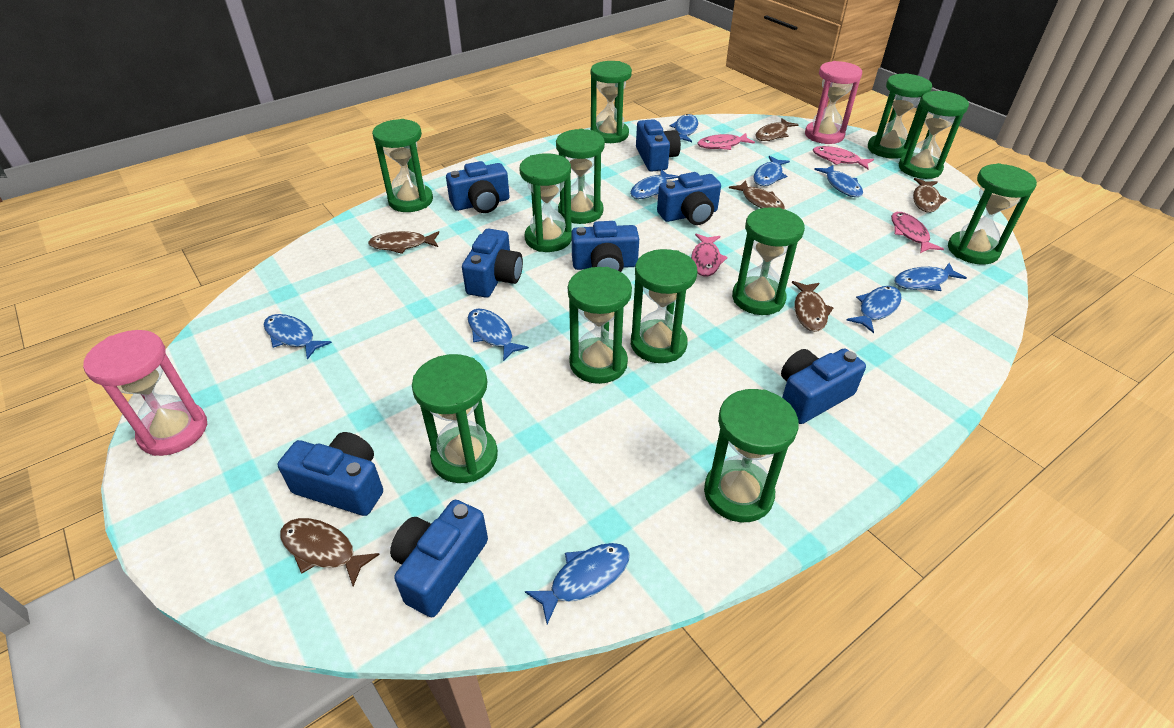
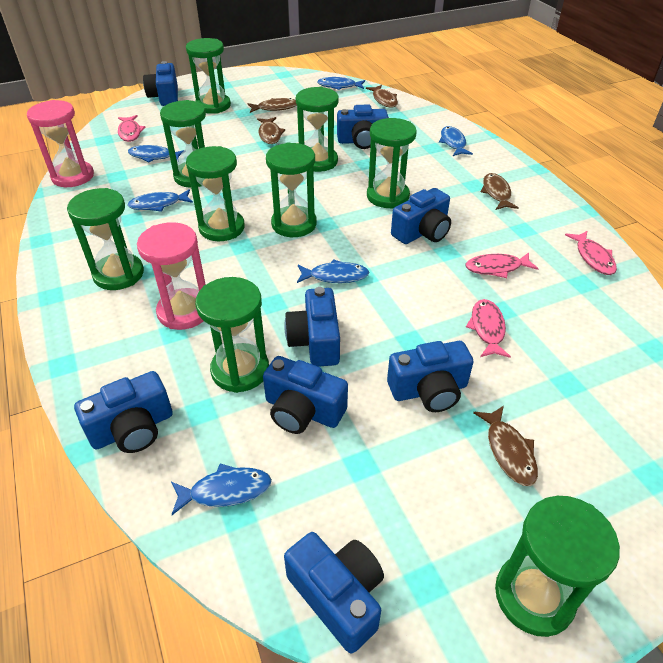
blue fish: 9 -> 6
brown fish: 6 -> 5
green hourglass: 12 -> 9

